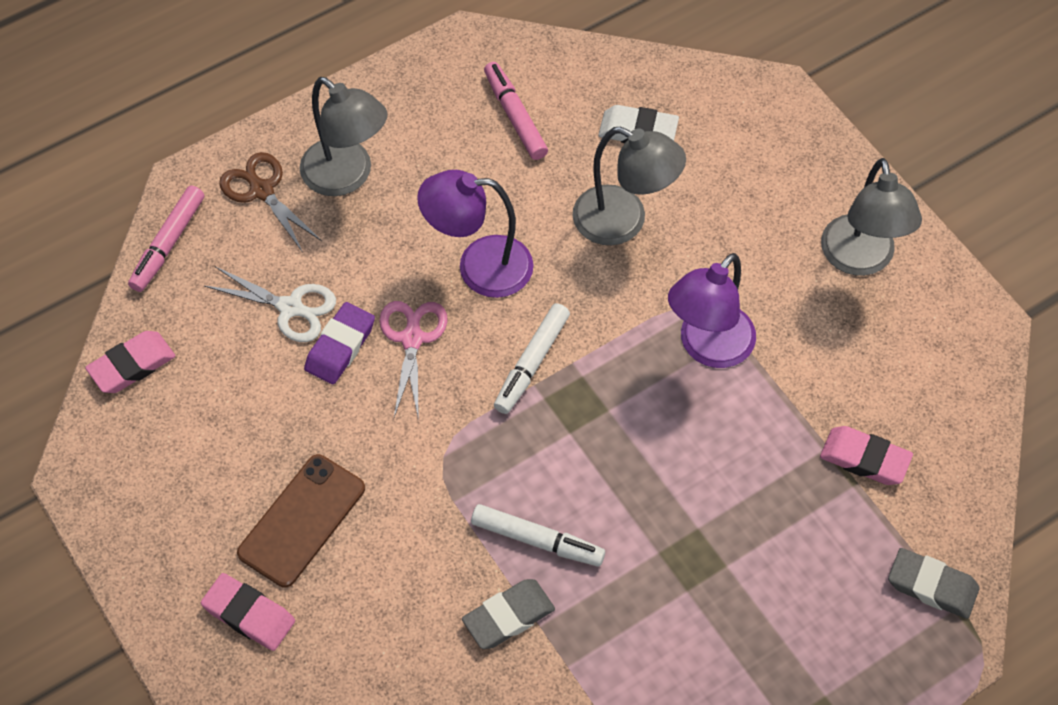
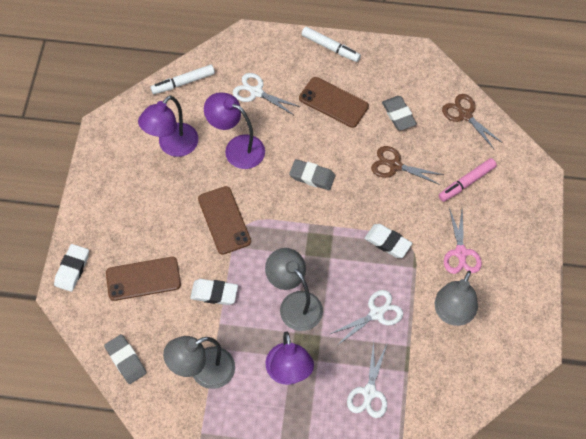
brown phone: 1 -> 3
brown scissors: 1 -> 2
grey eraser: 2 -> 3
pink eraser: 3 -> 0
pink marker: 2 -> 1
purple eraser: 1 -> 0
purple lamp: 2 -> 3
white eraser: 1 -> 3
white scissors: 1 -> 3

